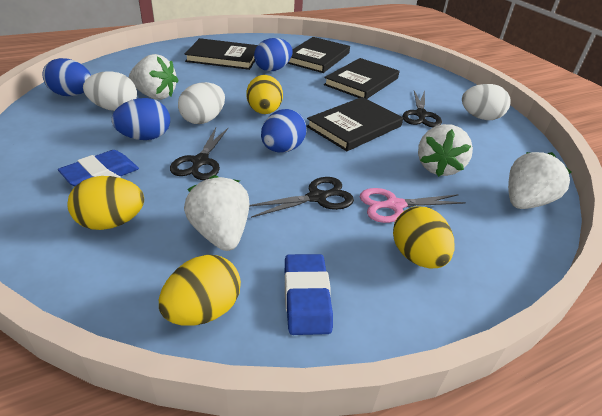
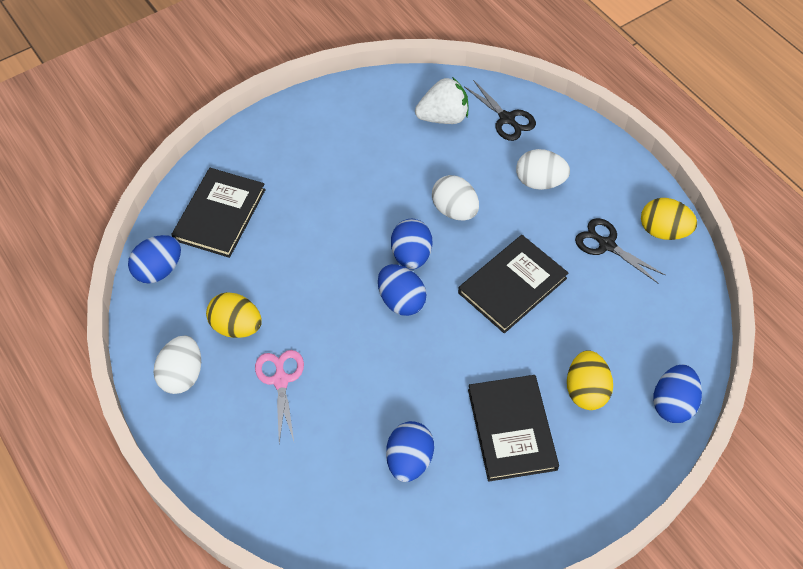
black book: 4 -> 3
black scissors: 3 -> 2
blue egg: 4 -> 5
blue eraser: 2 -> 0
white strawberry: 4 -> 1
yellow egg: 4 -> 3

